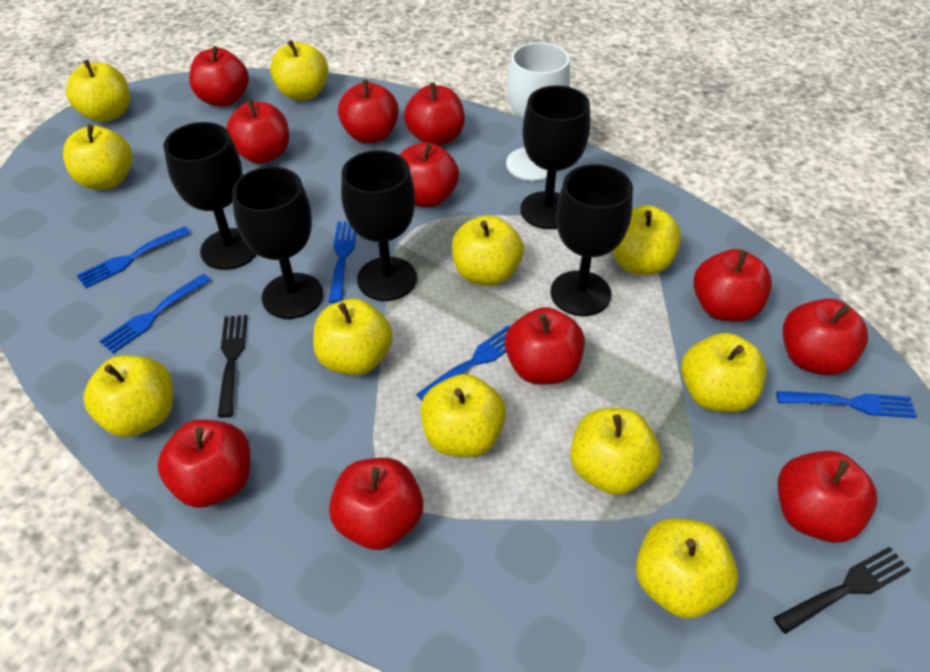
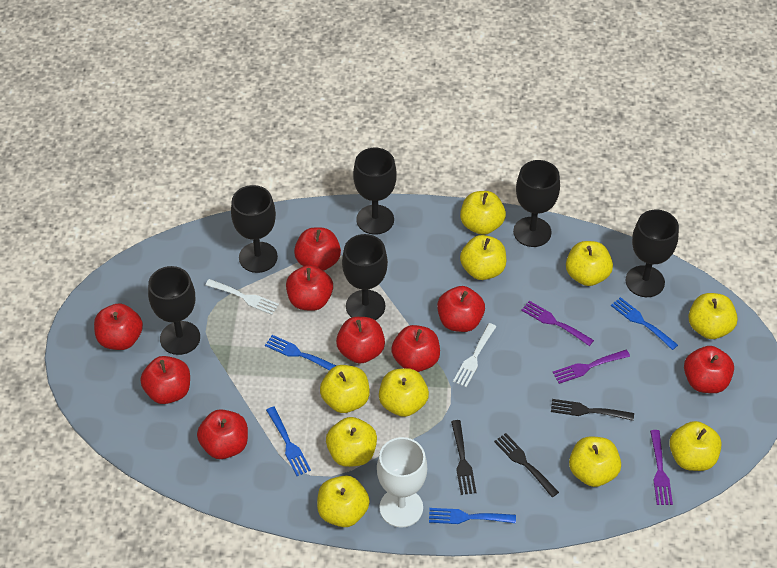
black fork: 2 -> 3
black goblet: 5 -> 6
blue fork: 5 -> 4
purple fork: 0 -> 3
red apple: 11 -> 9
white fork: 0 -> 2
yellow apple: 11 -> 10

